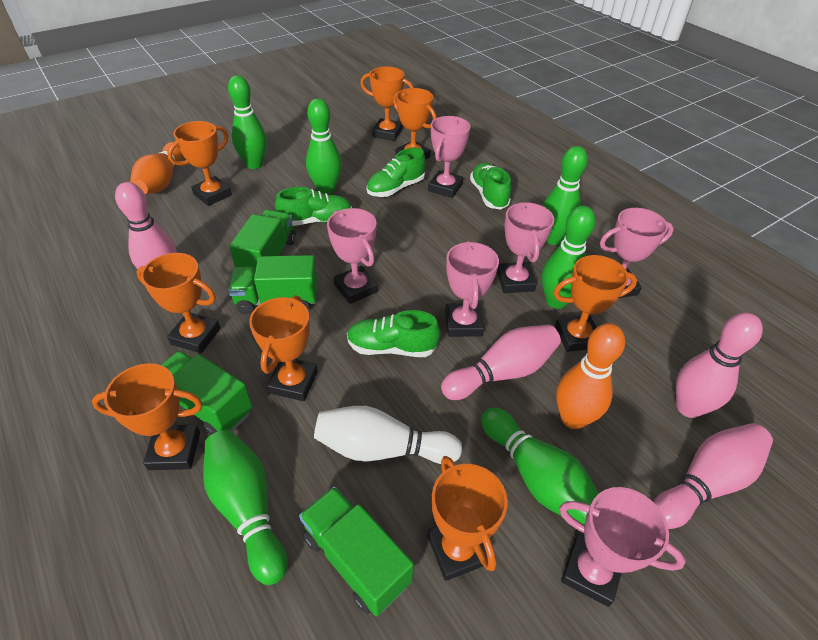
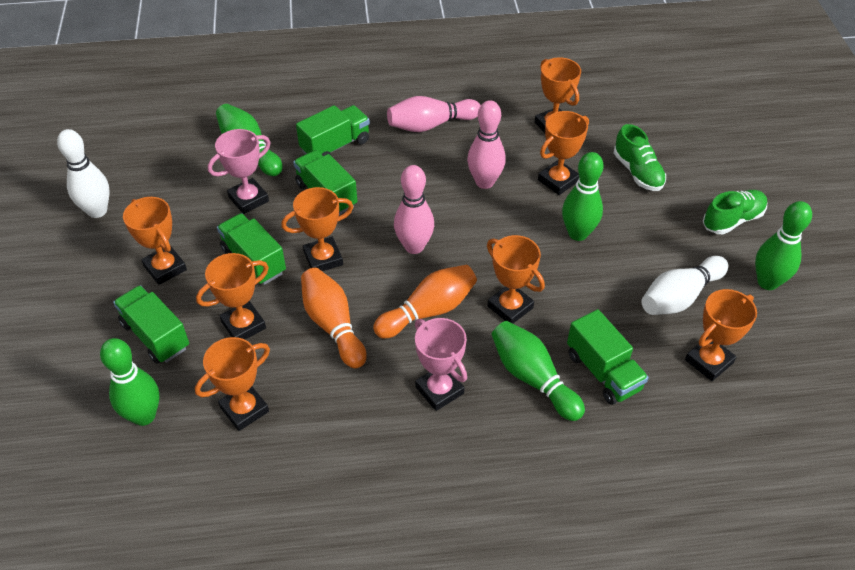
green bowling pin: 6 -> 5
green shoe: 4 -> 2
green truck: 4 -> 5
pink bowling pin: 4 -> 3
pink trophy: 6 -> 2
white bowling pin: 1 -> 2

